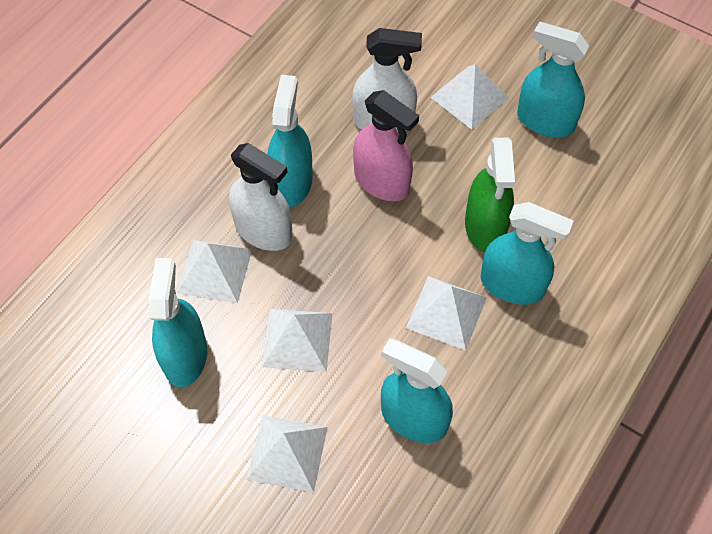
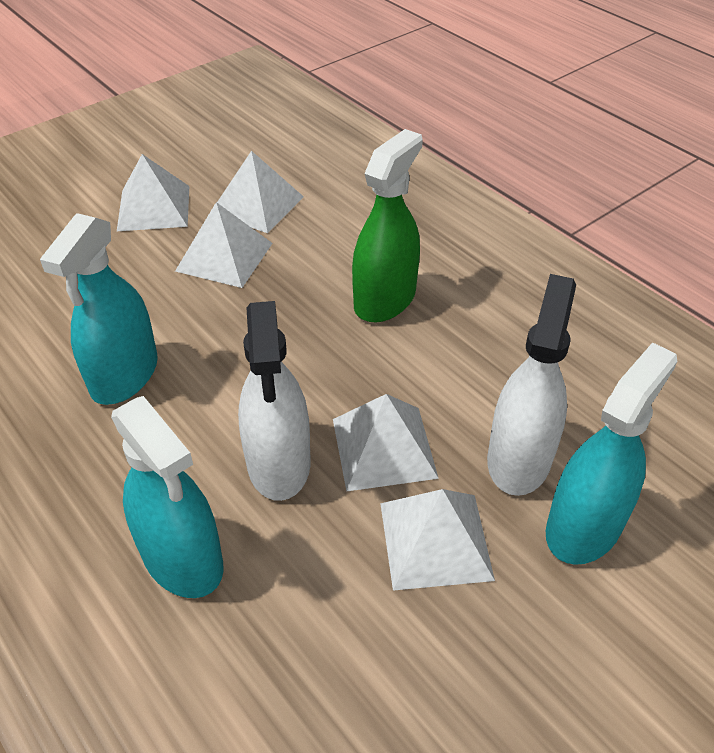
pink spray bottle: 1 -> 0
turquoise spray bottle: 5 -> 3

